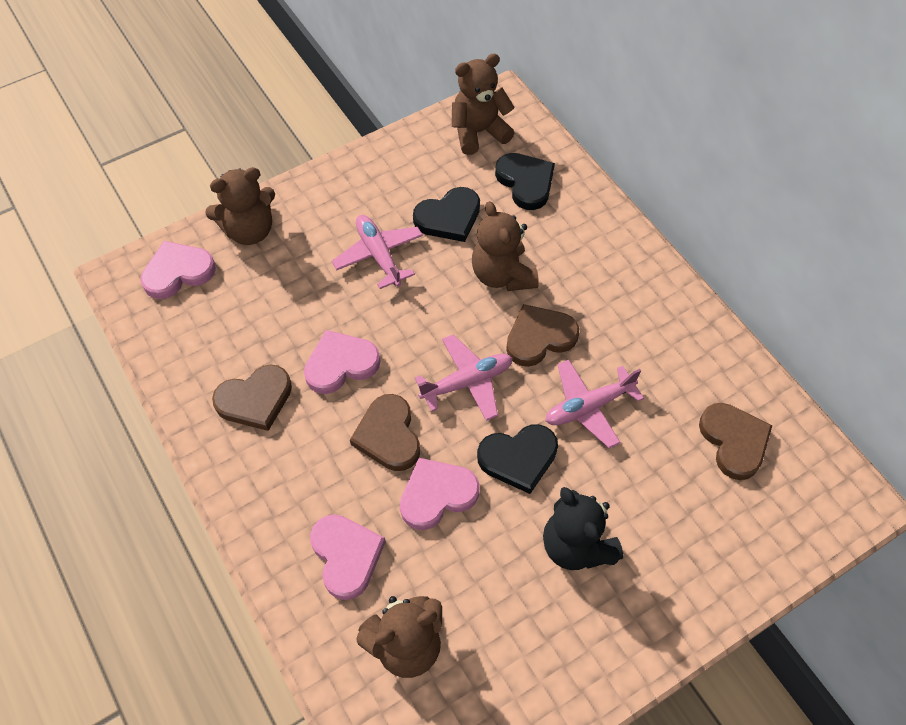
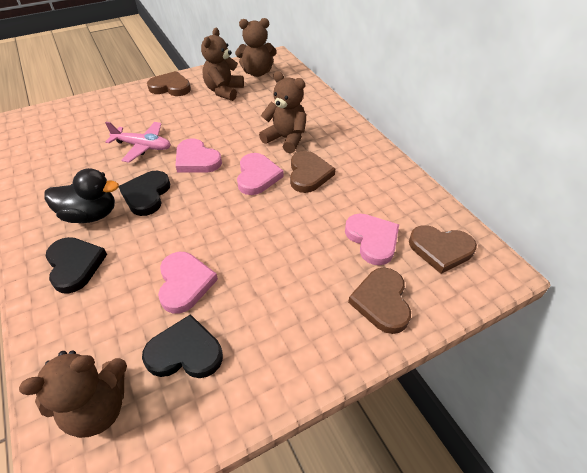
black duck: 0 -> 1
black teddy bear: 1 -> 0
pink plane: 3 -> 1

